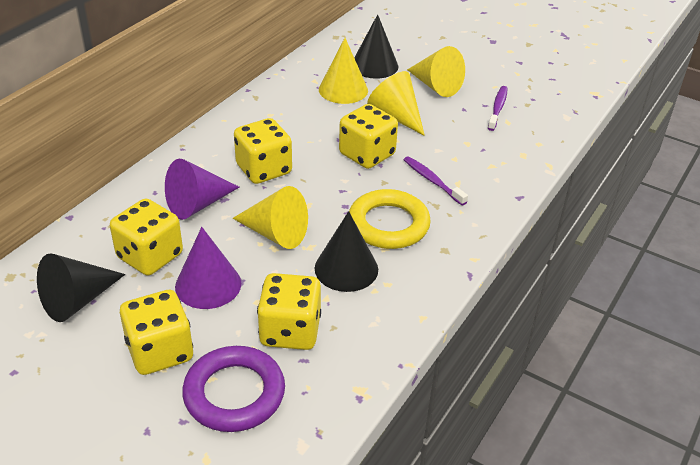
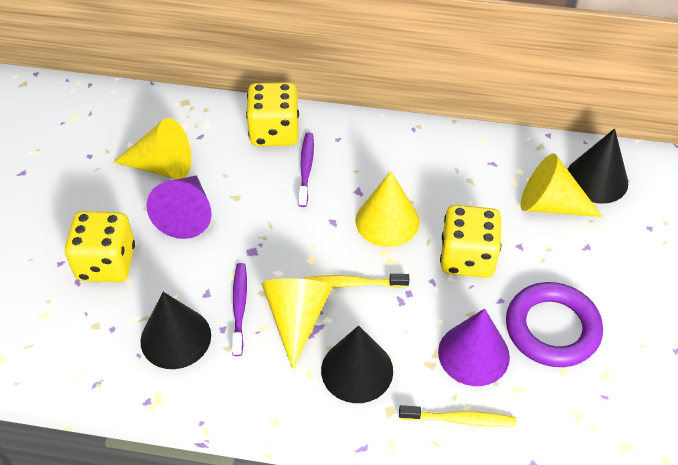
yellow dice: 5 -> 3
yellow ring: 1 -> 0
yellow toothbrush: 0 -> 2

